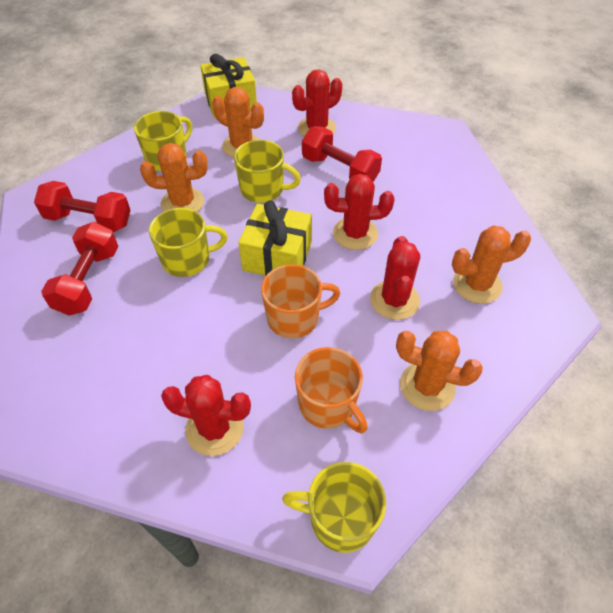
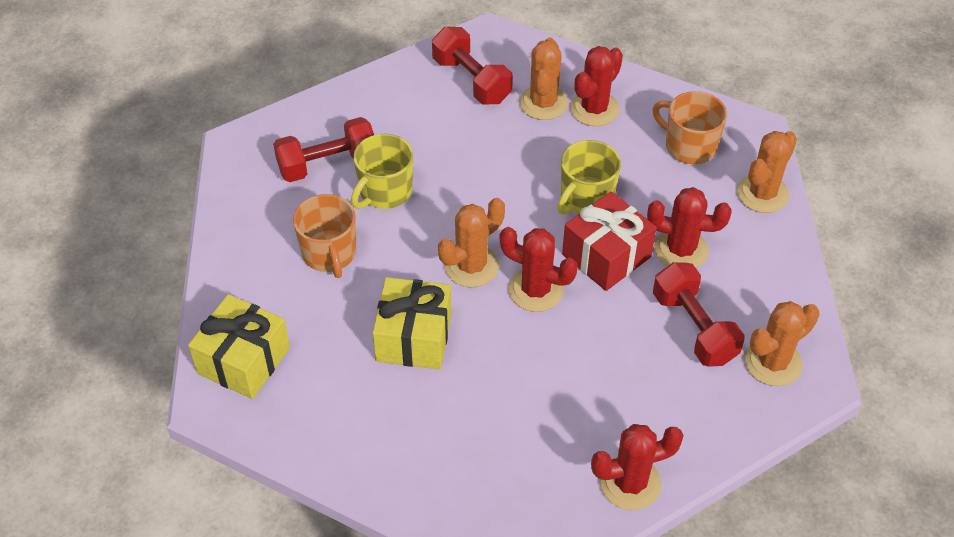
red gift: 0 -> 1
yellow mug: 4 -> 2

